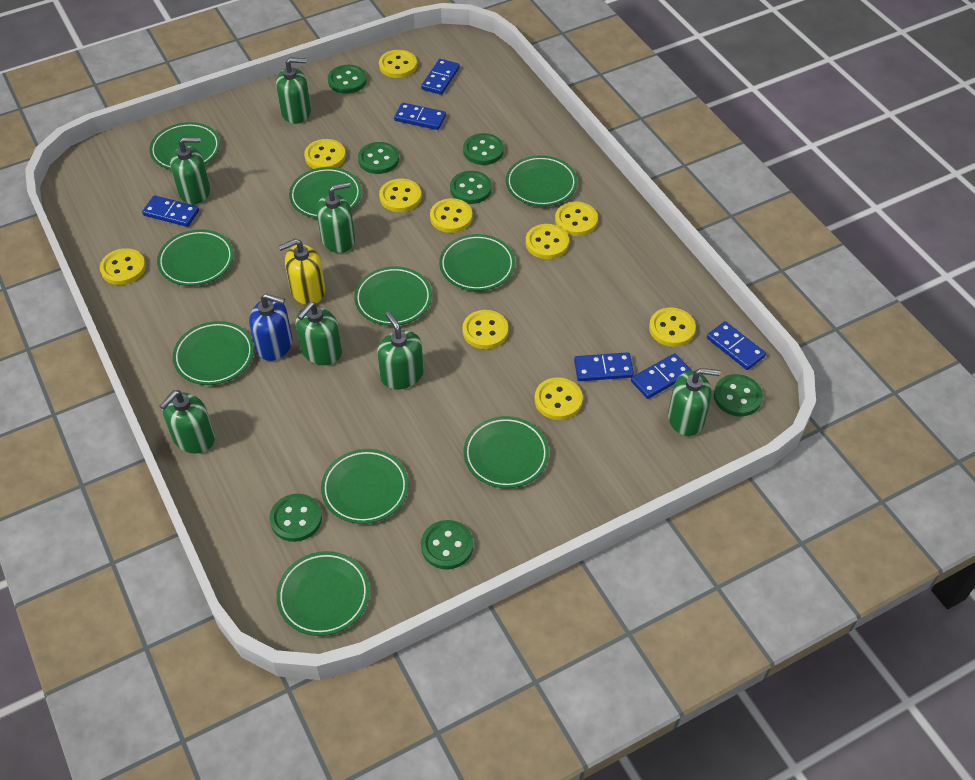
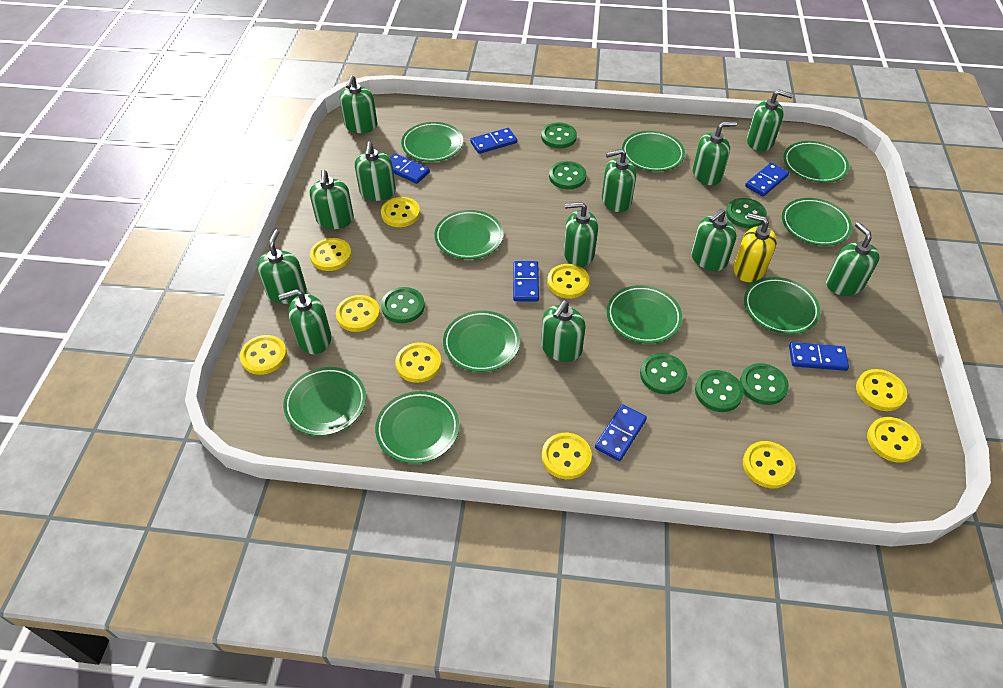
blue soap dispenser: 1 -> 0
green soap dispenser: 7 -> 12

